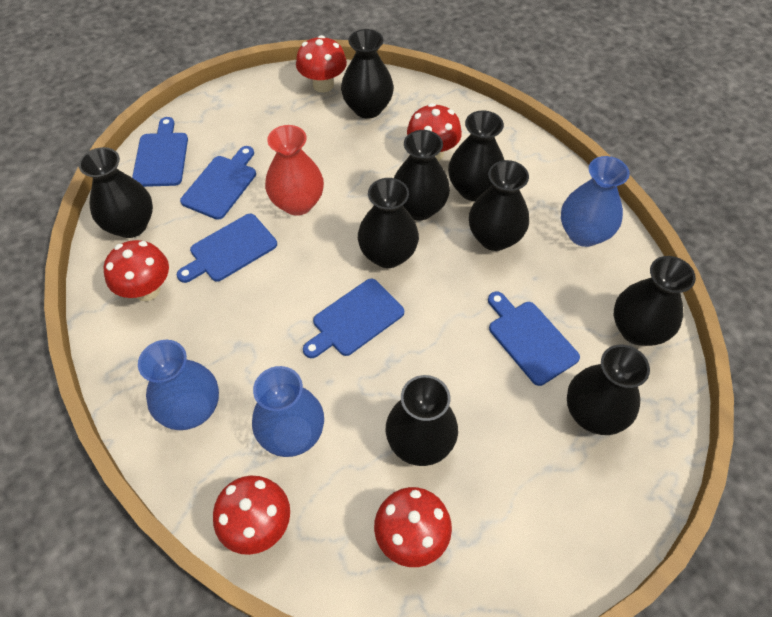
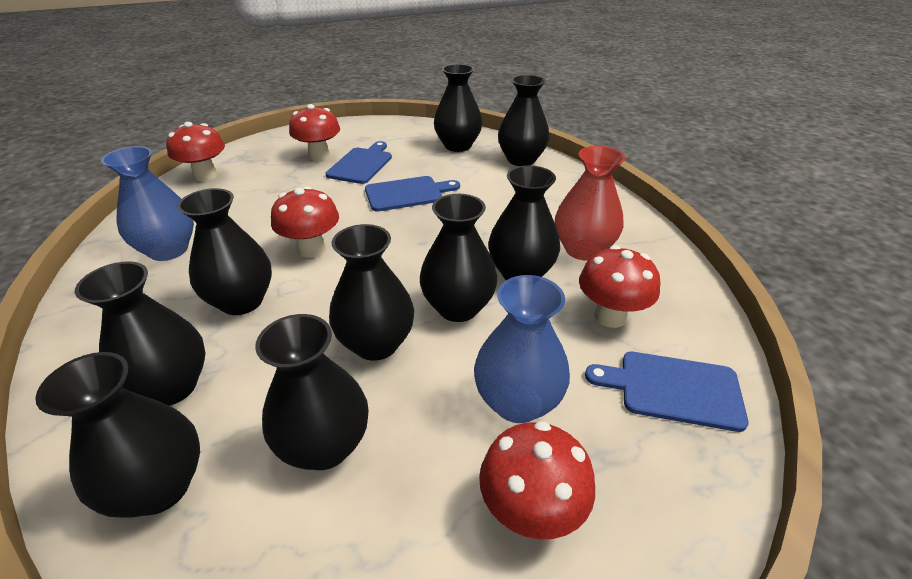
blue cutting board: 5 -> 3
blue vase: 3 -> 2

